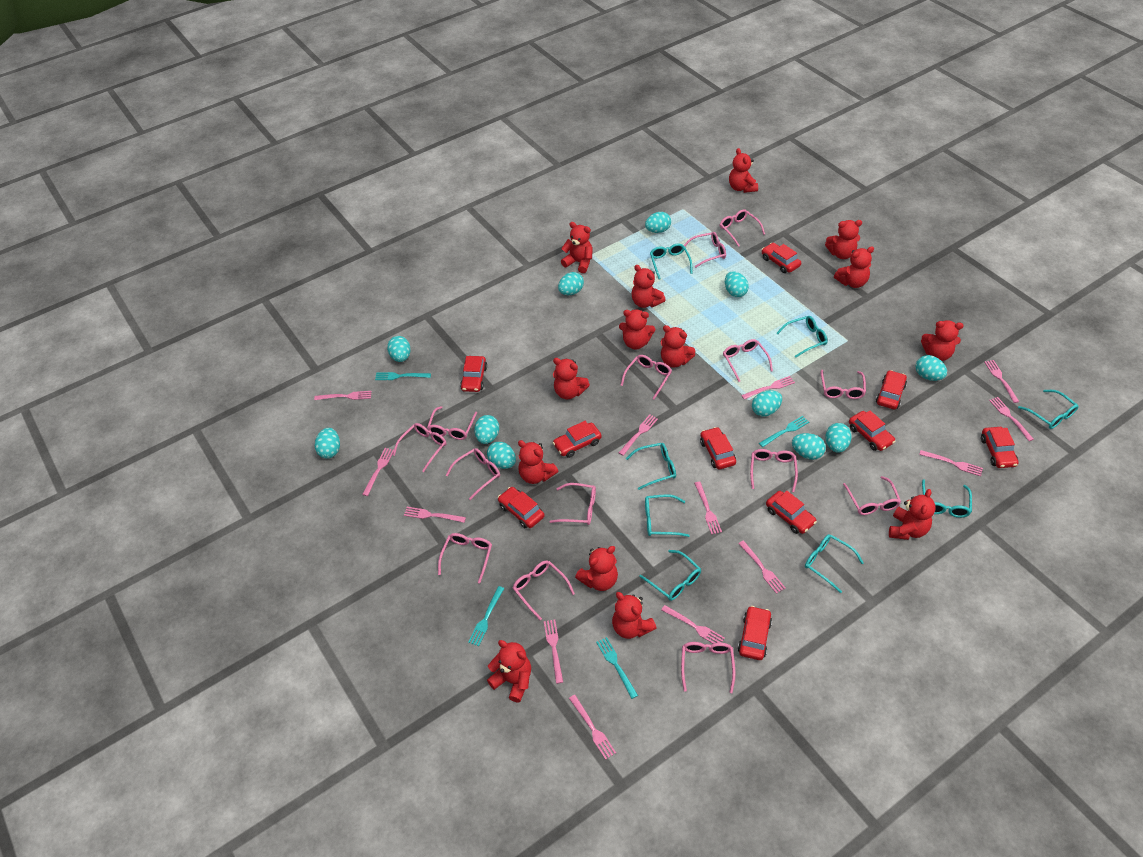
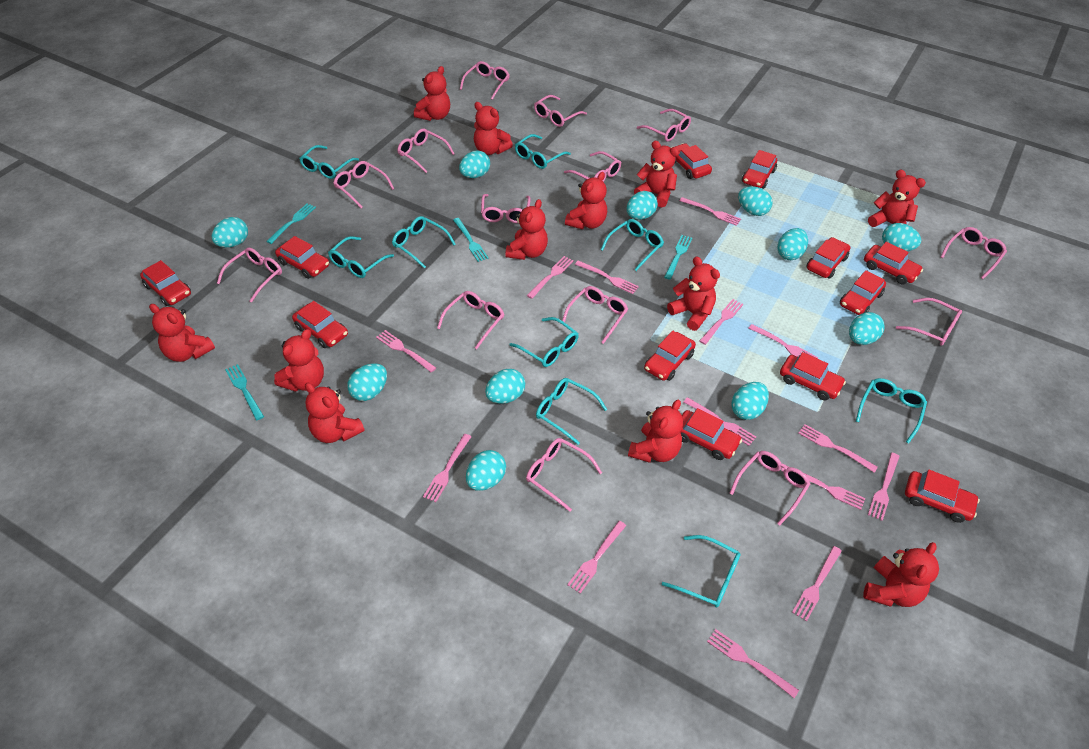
pink fork: 13 -> 14
red car: 10 -> 12
red teddy bear: 14 -> 12
turquoise glasses: 8 -> 9

